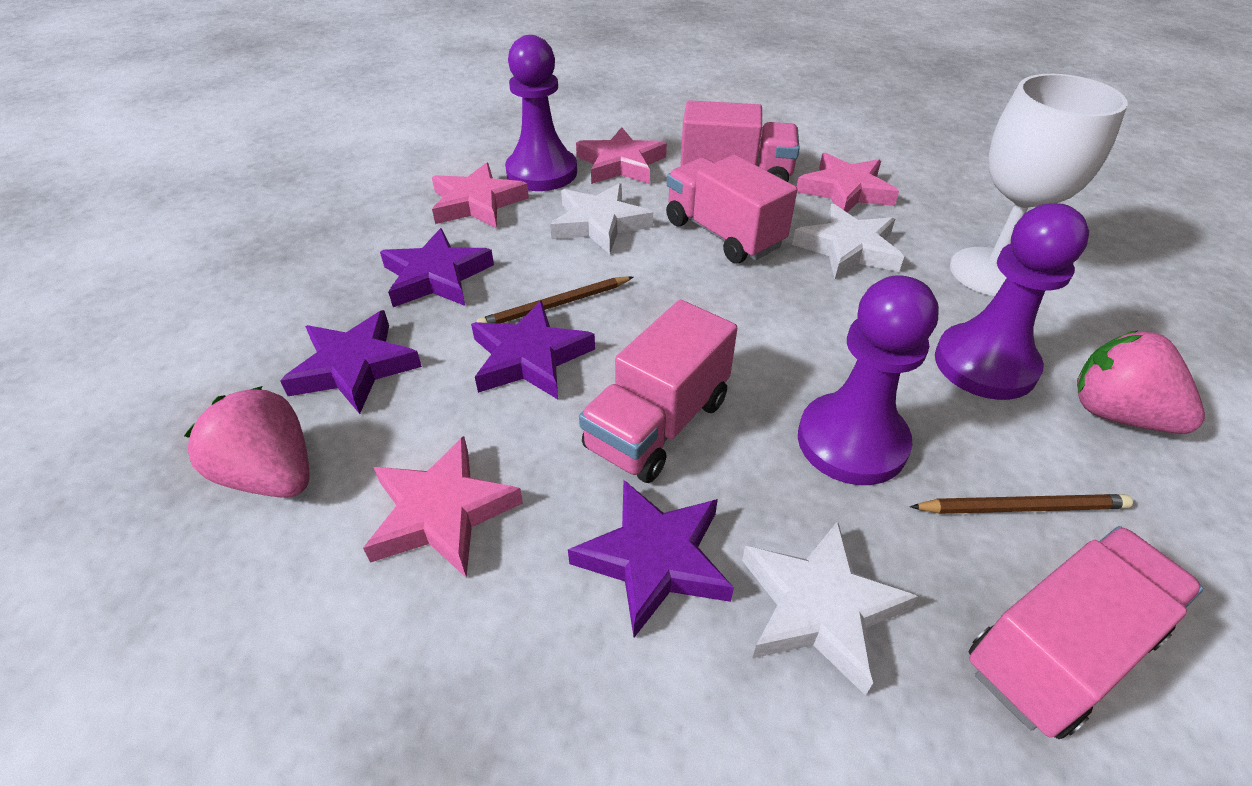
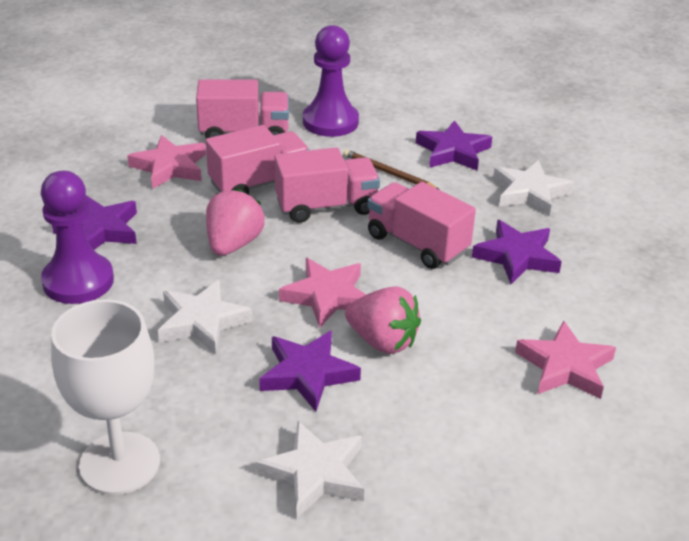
brown pencil: 2 -> 1
pink star: 4 -> 3
purple pawn: 3 -> 2

